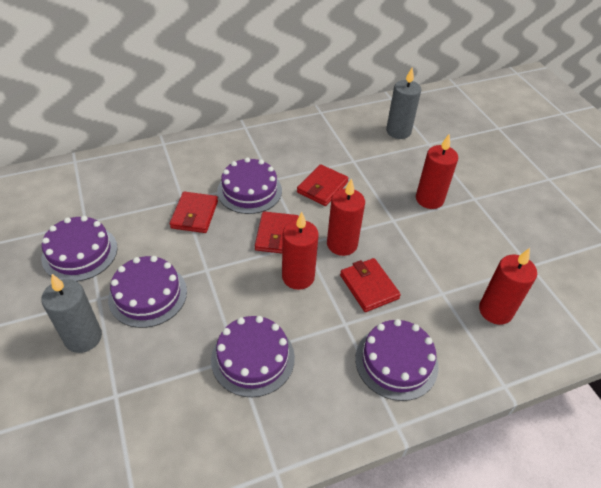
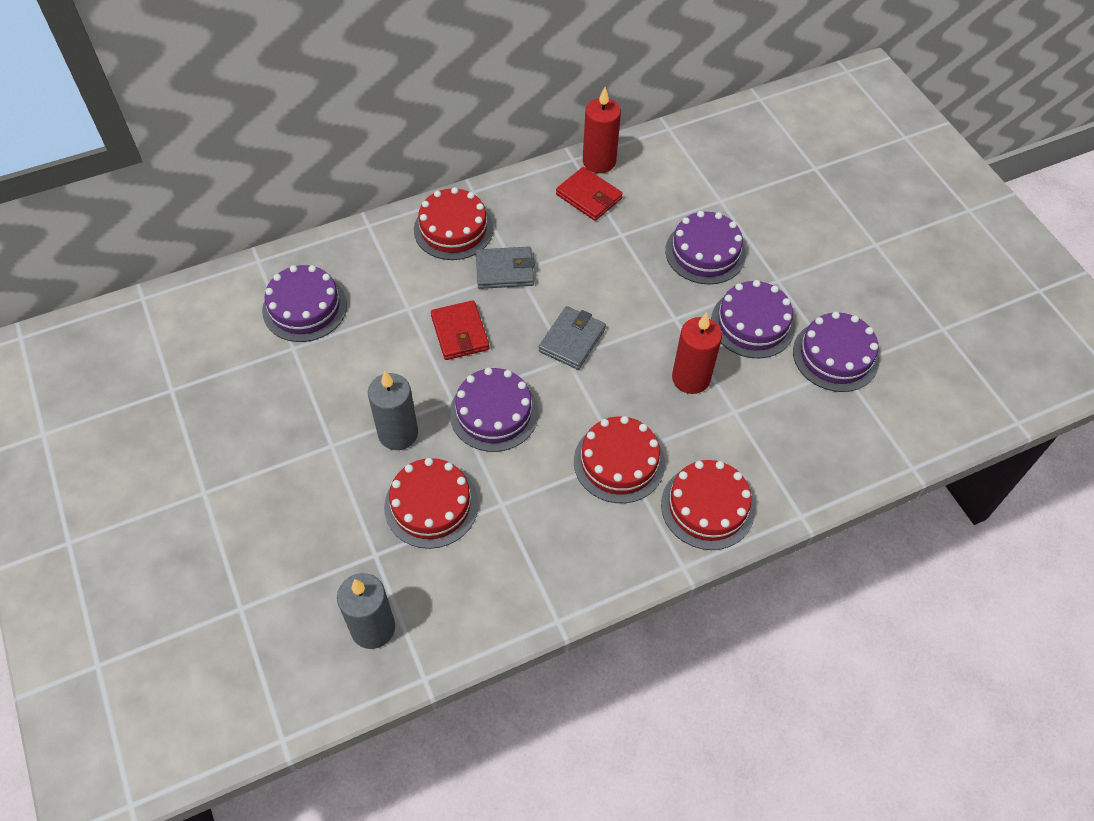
grey wallet: 0 -> 2
red cake: 0 -> 4
red candle: 4 -> 2
red wallet: 4 -> 2

